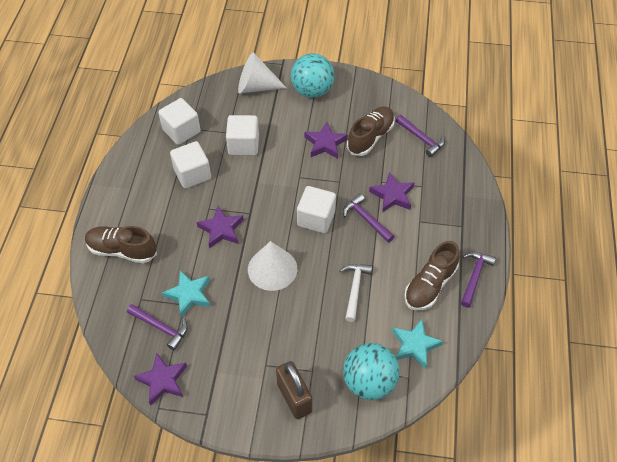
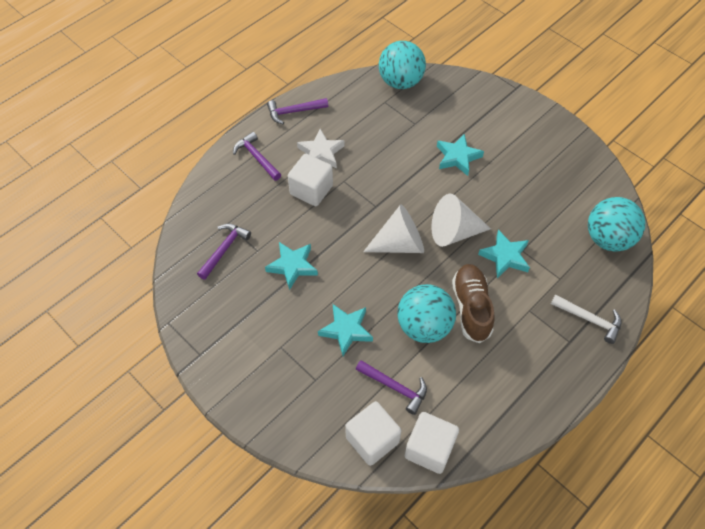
brown padlock: 1 -> 0
brown shoe: 3 -> 1
purple star: 4 -> 0
turquoise ball: 2 -> 3
turquoise star: 2 -> 4
white cube: 4 -> 3
white star: 0 -> 1

